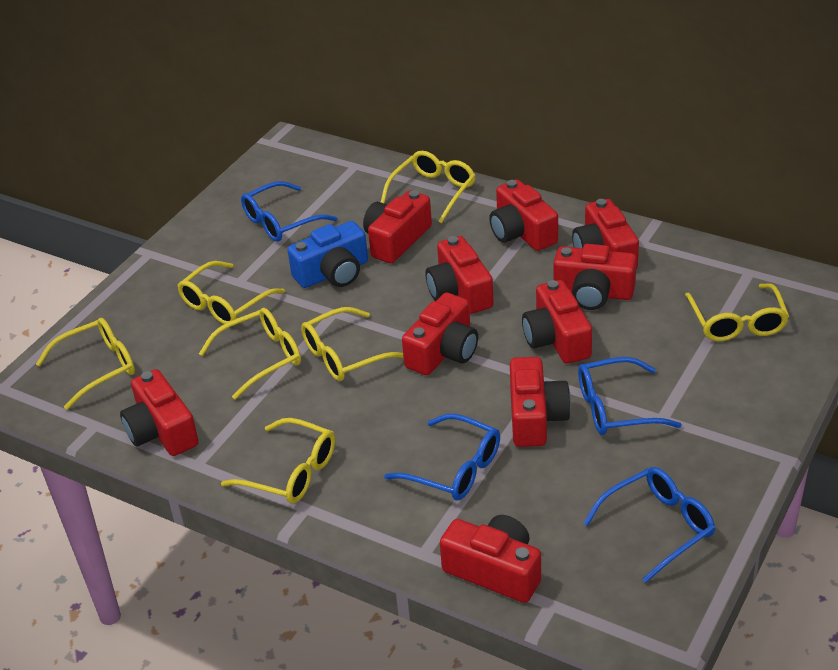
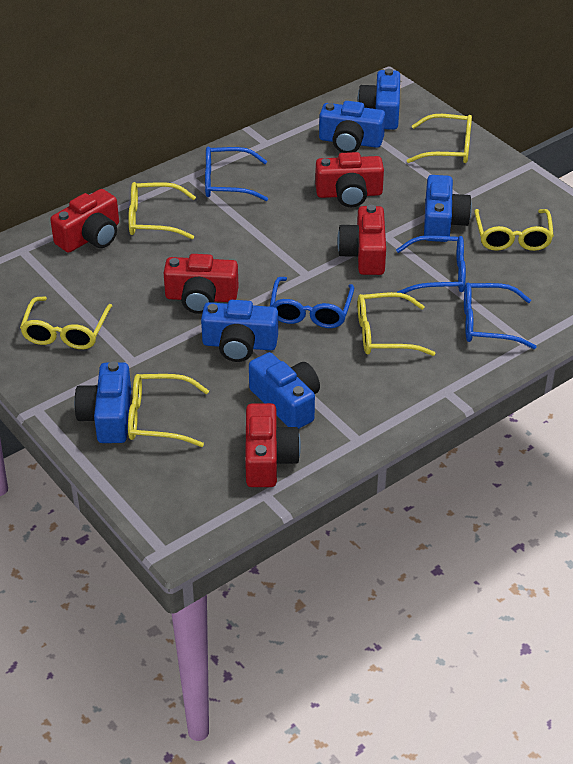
blue camera: 1 -> 6
red camera: 10 -> 5
yellow glasses: 7 -> 6

